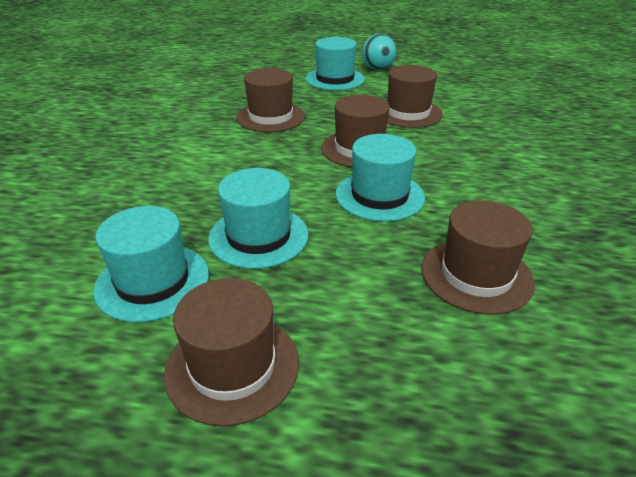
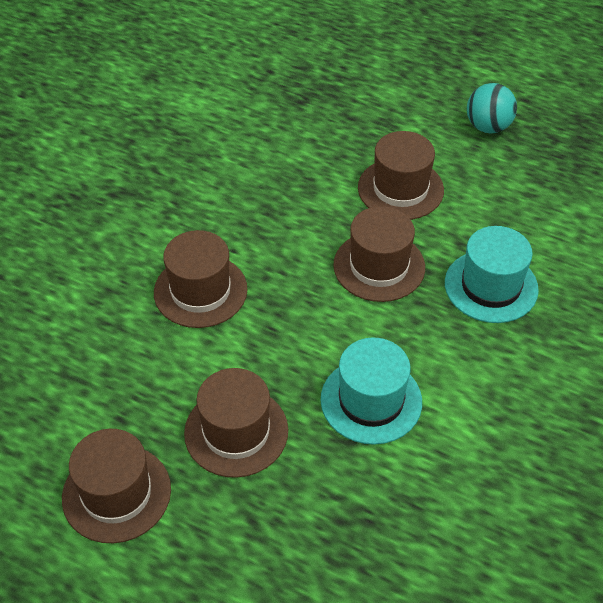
turquoise hat: 4 -> 2

